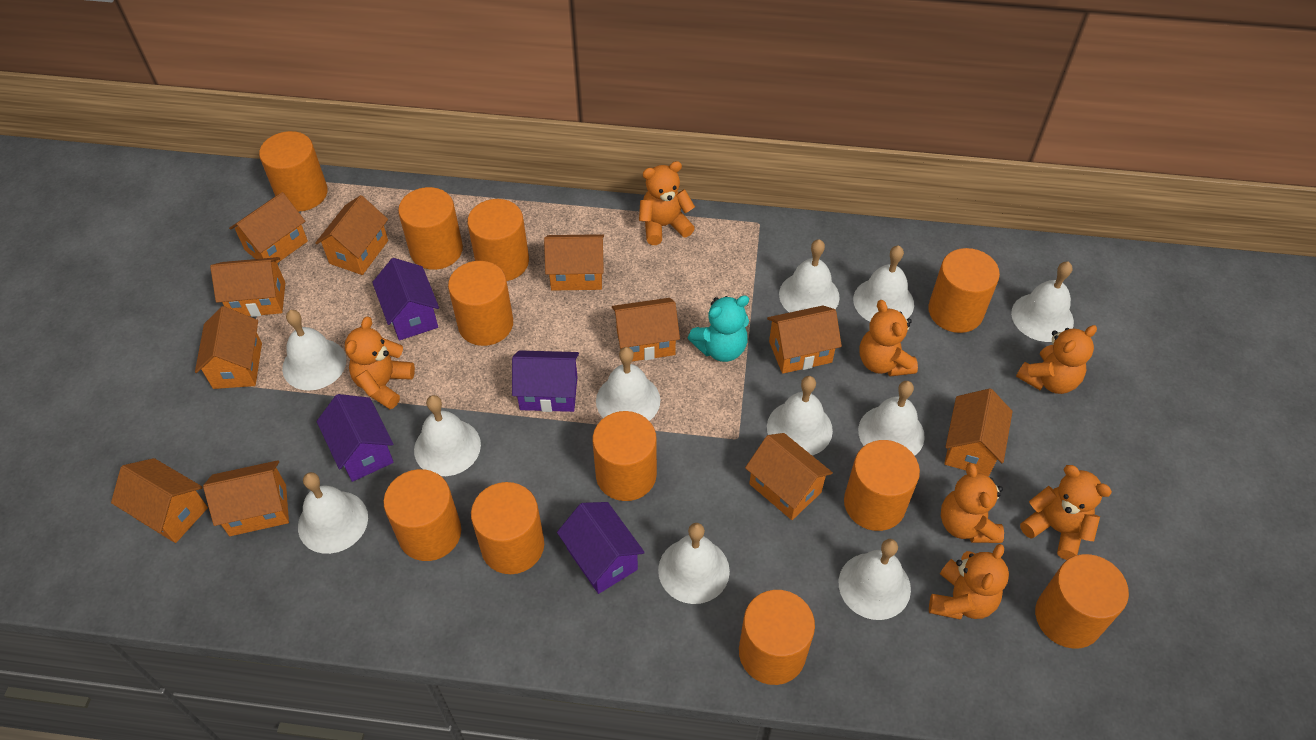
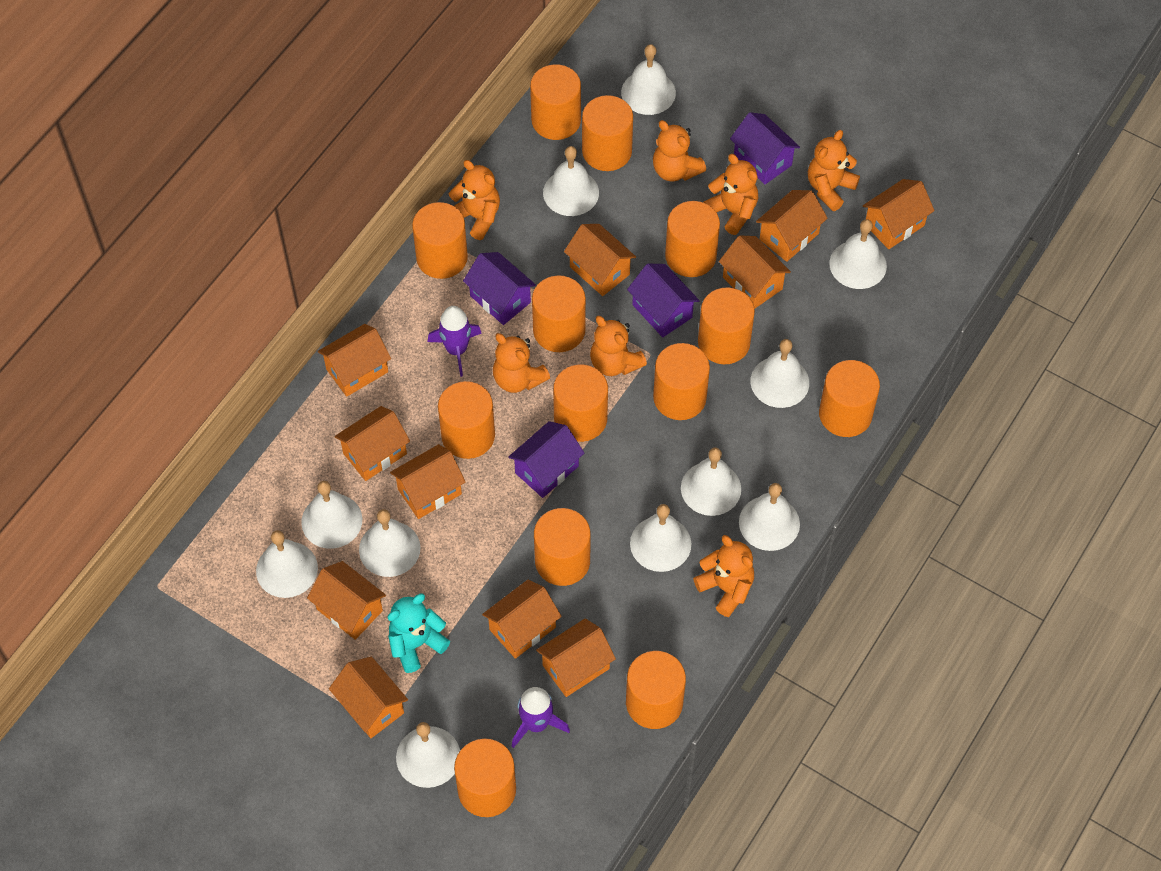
orange cylinder: 11 -> 13
purple rocket: 0 -> 2

